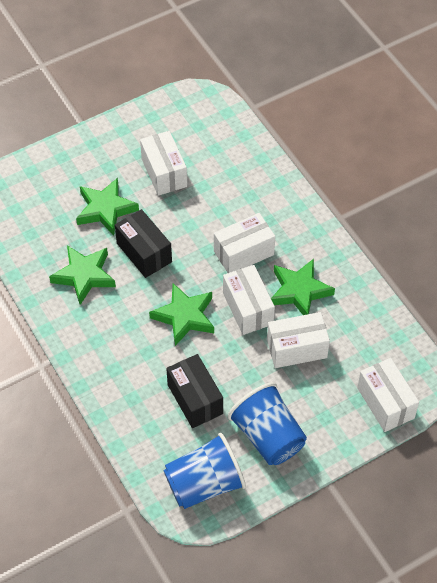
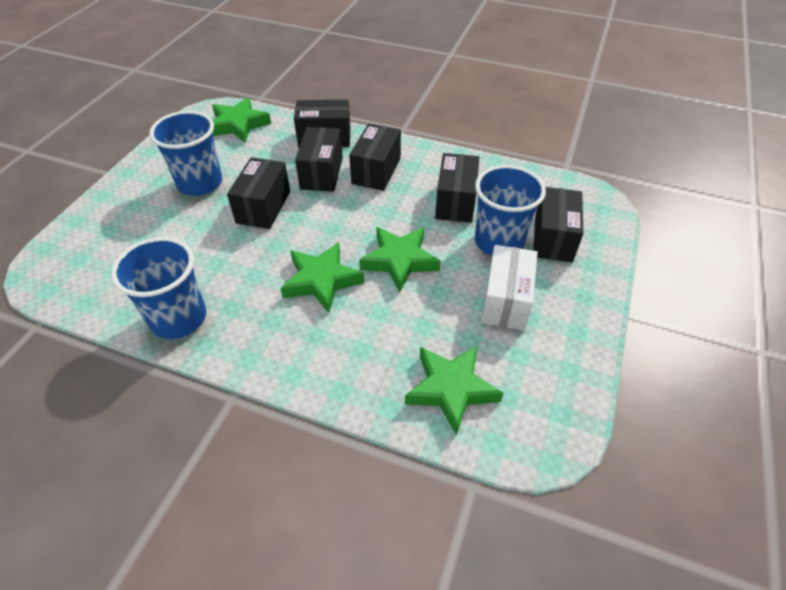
black box: 2 -> 6
blue cup: 2 -> 3
white box: 5 -> 1

